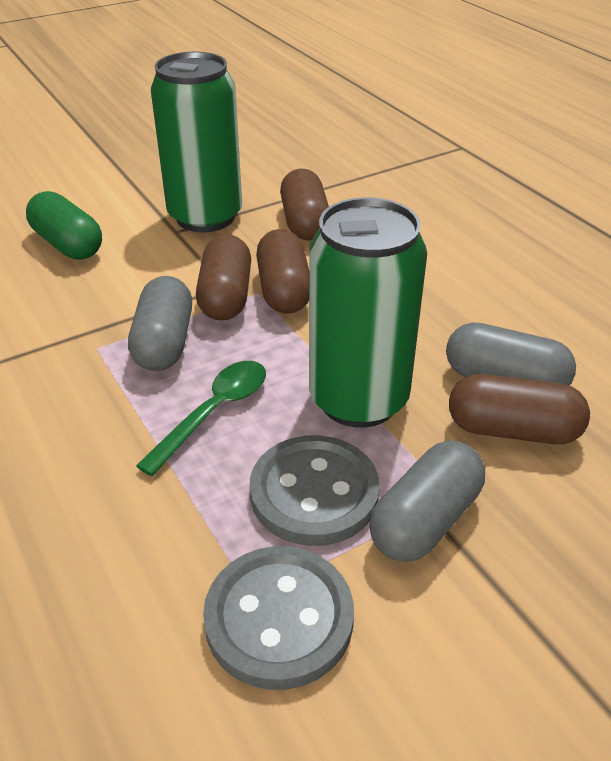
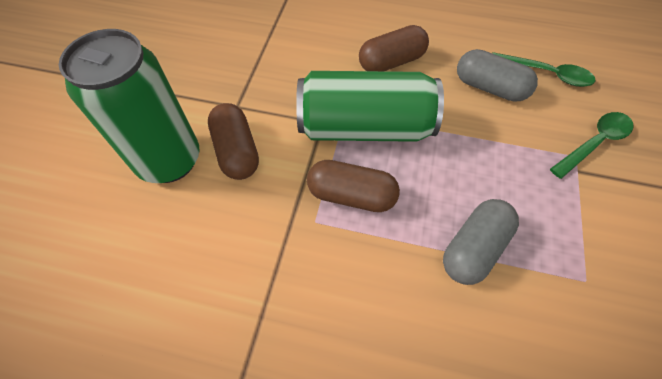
brown capsule: 4 -> 3
green capsule: 1 -> 0
green spoon: 1 -> 2
grey button: 2 -> 0
grey capsule: 3 -> 2

